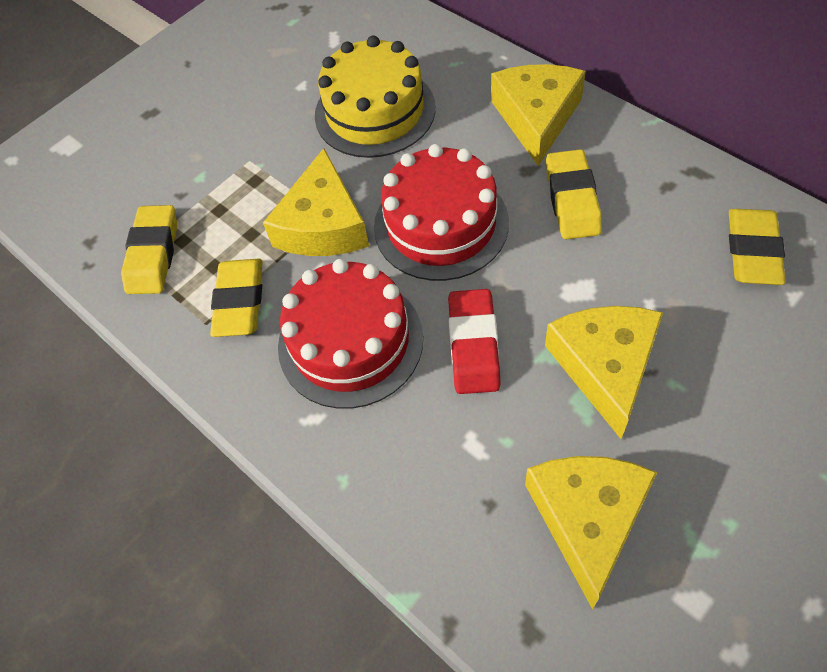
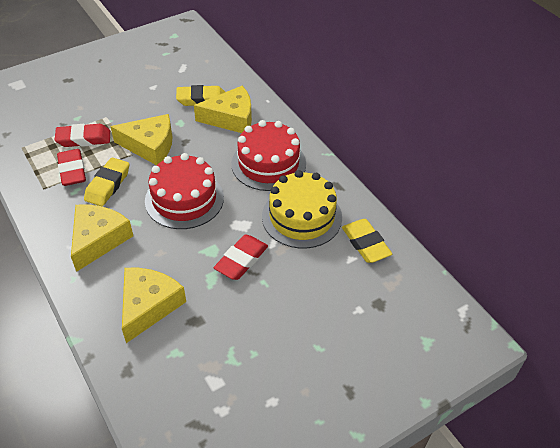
red eraser: 1 -> 3
yellow eraser: 4 -> 3

